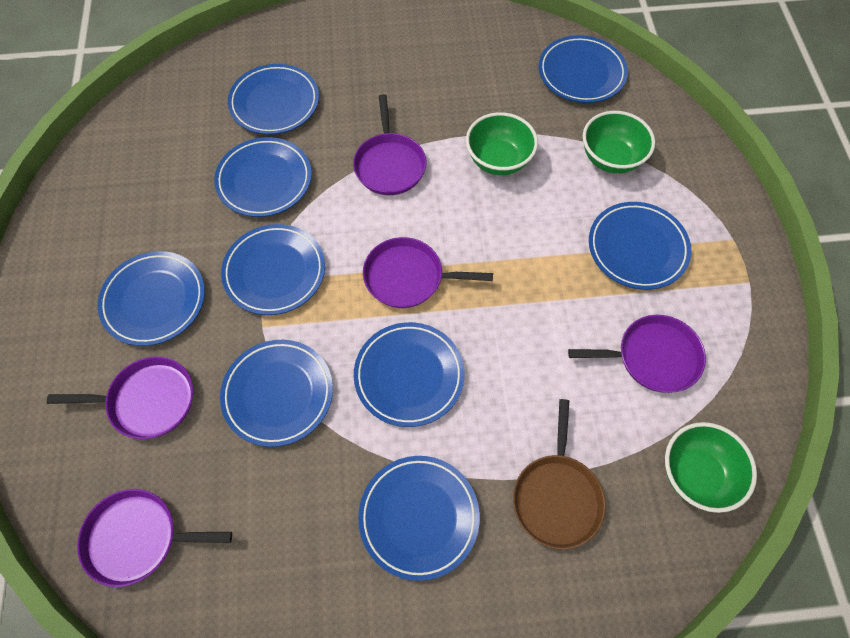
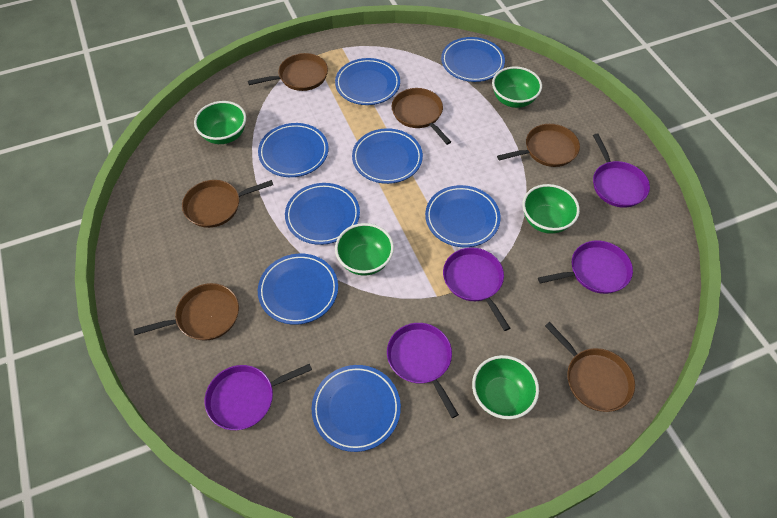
blue plate: 9 -> 8
brown pan: 1 -> 6
green bowl: 3 -> 5

